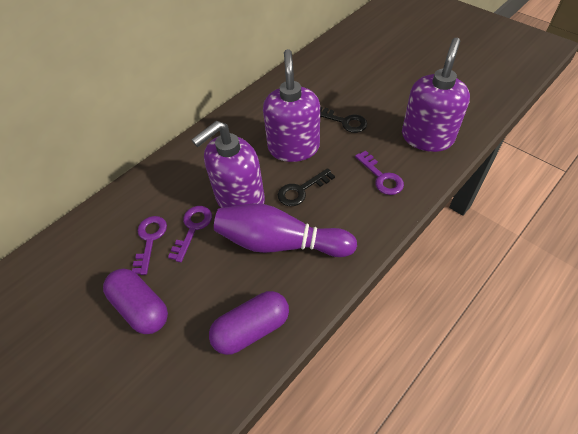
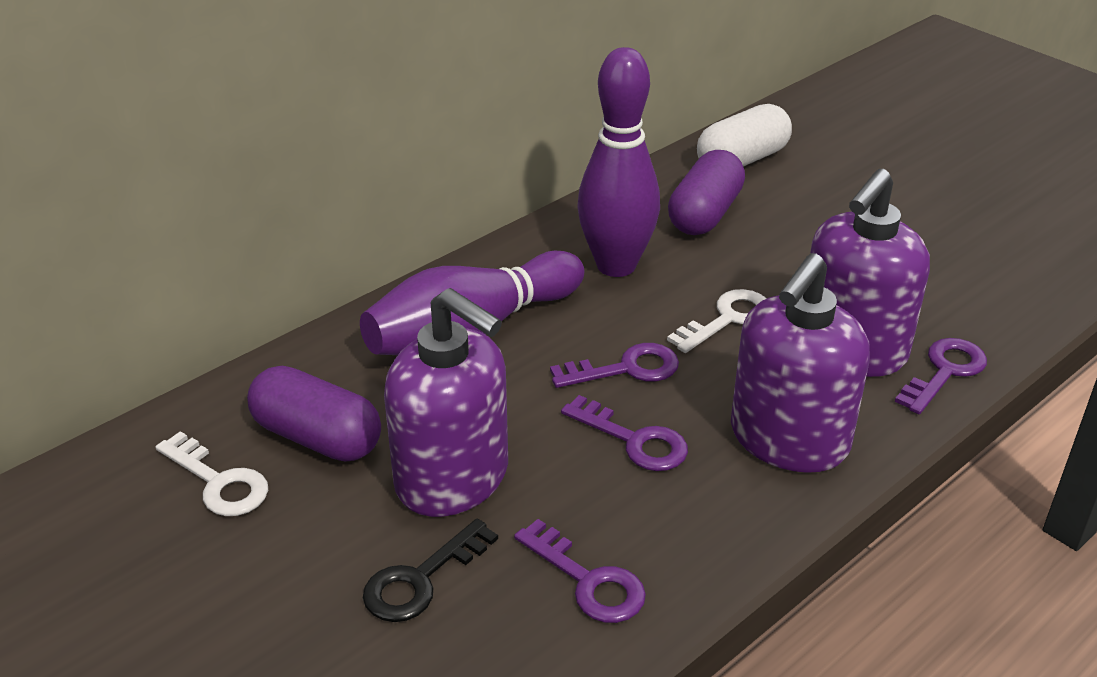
black key: 2 -> 1
purple bowling pin: 1 -> 2
purple key: 3 -> 4
white capsule: 0 -> 1
white key: 0 -> 2

